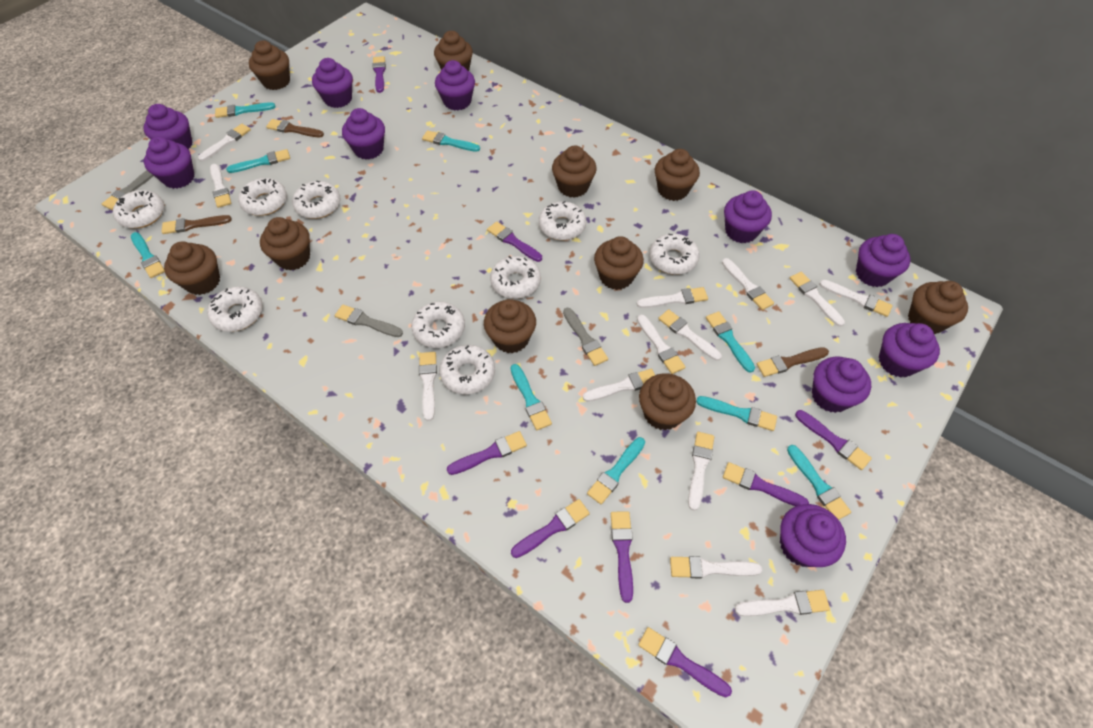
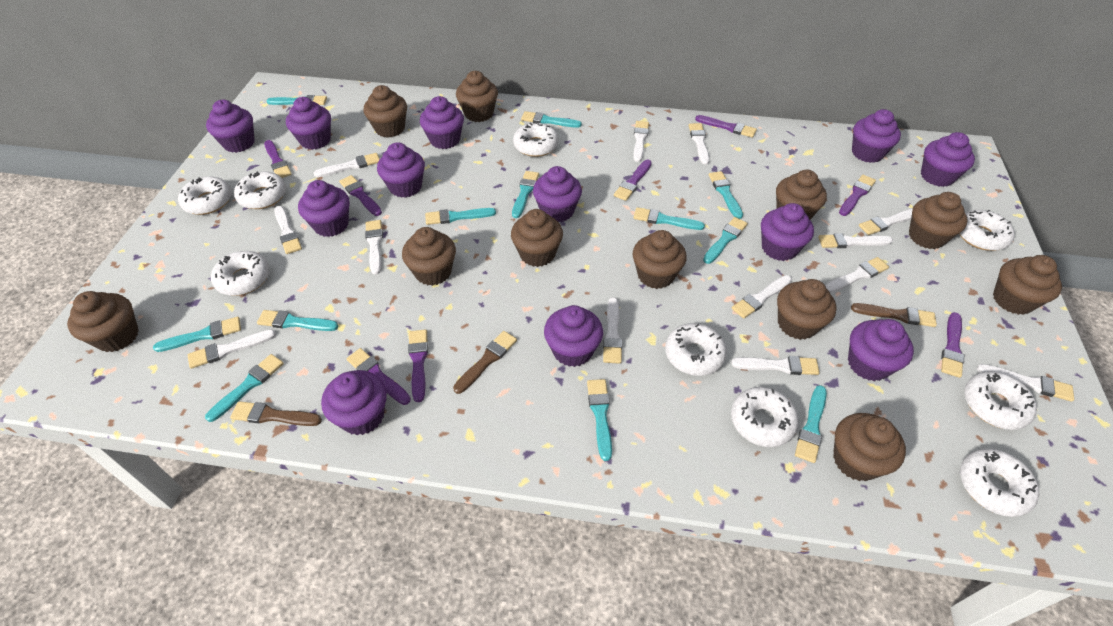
brown cupcake: 10 -> 11
grey brush: 3 -> 0
purple cupcake: 10 -> 12
turquoise brush: 9 -> 12

